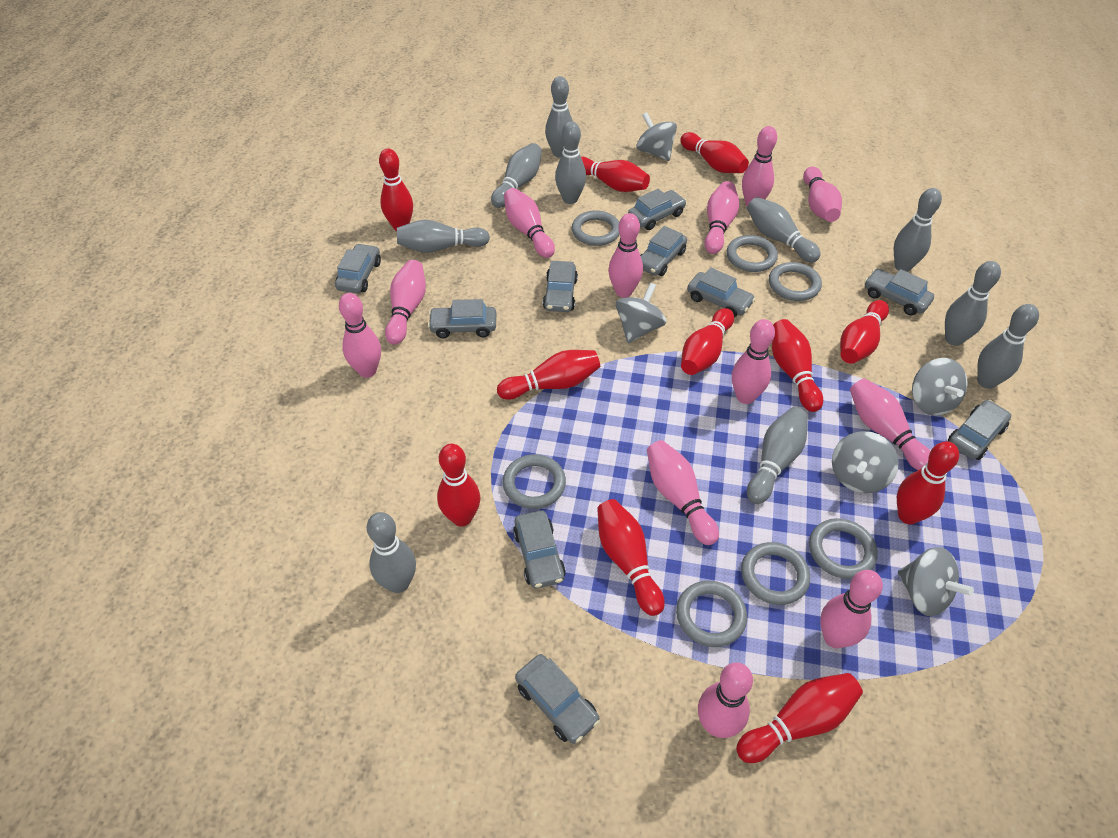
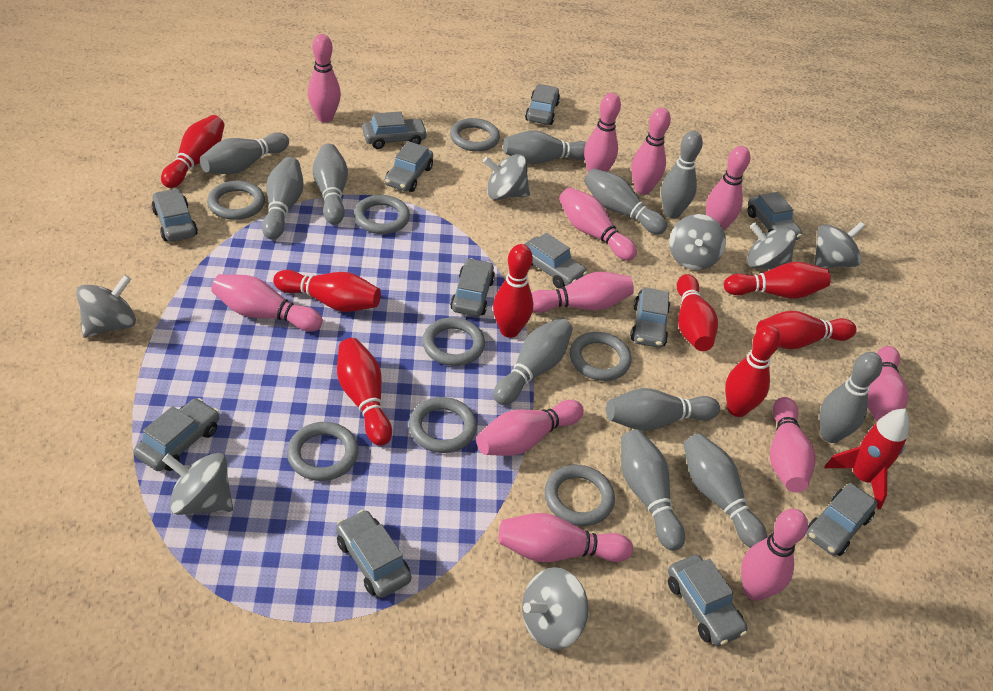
grey bowling pin: 10 -> 11
grey car: 10 -> 12
grey ring: 7 -> 8
grey spinning top: 5 -> 7
red bowling pin: 11 -> 8
red rocket: 0 -> 1

